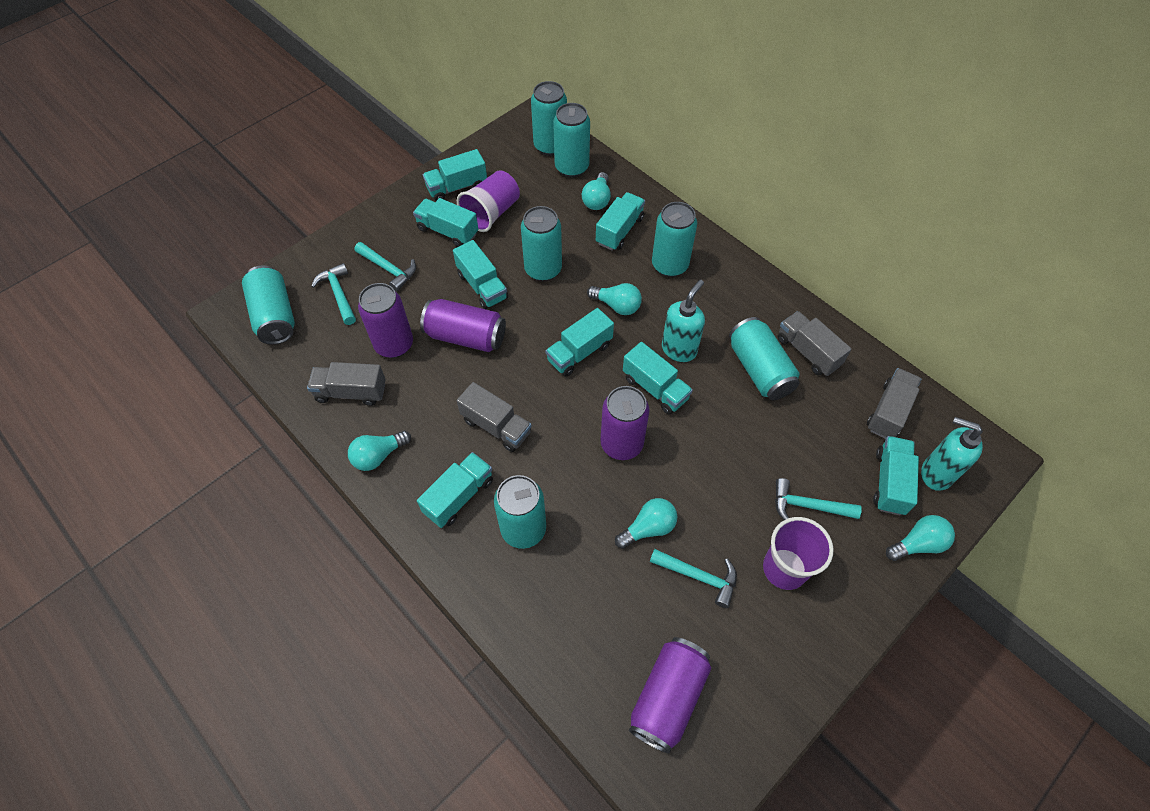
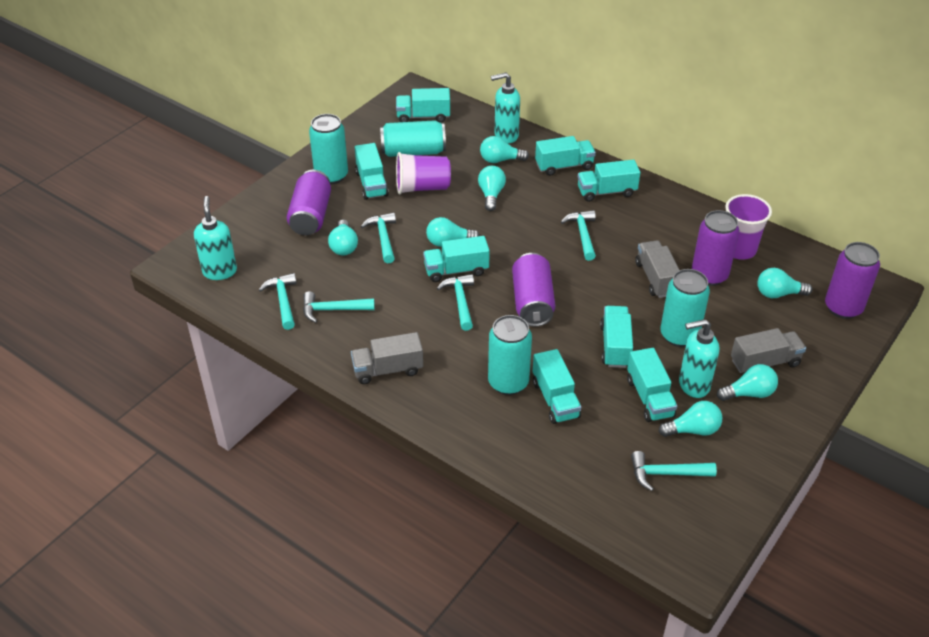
grey truck: 4 -> 3
turquoise can: 7 -> 4
turquoise hammer: 4 -> 6
turquoise light bulb: 5 -> 7
turquoise soap dispenser: 2 -> 3

